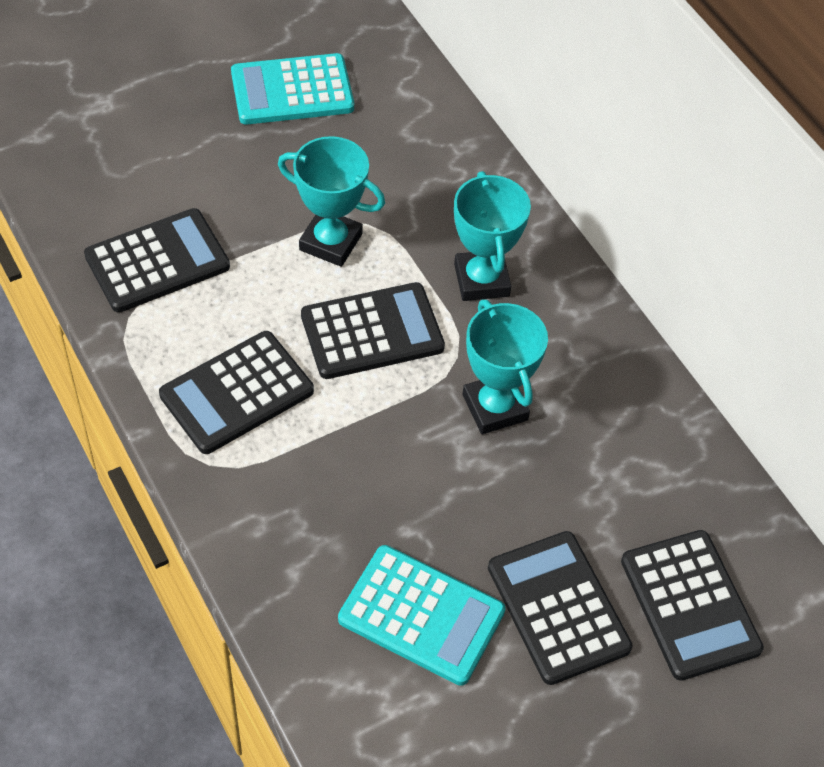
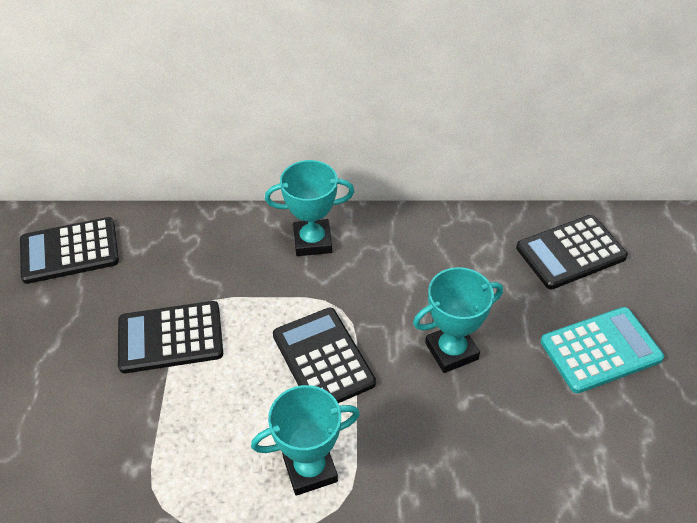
black calculator: 5 -> 4
turquoise calculator: 2 -> 1

